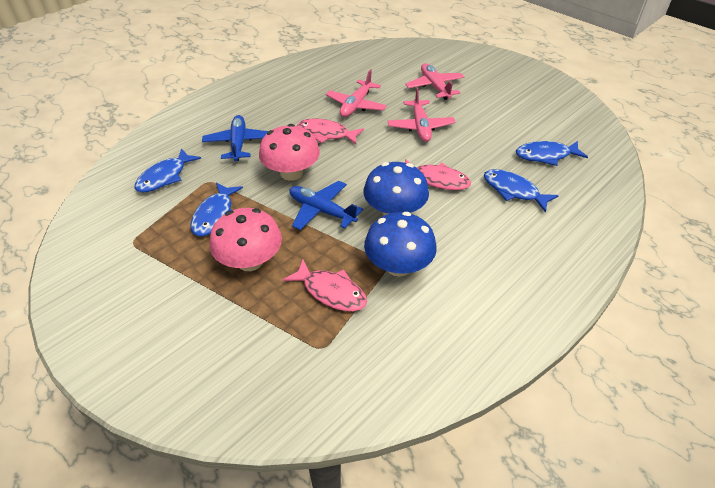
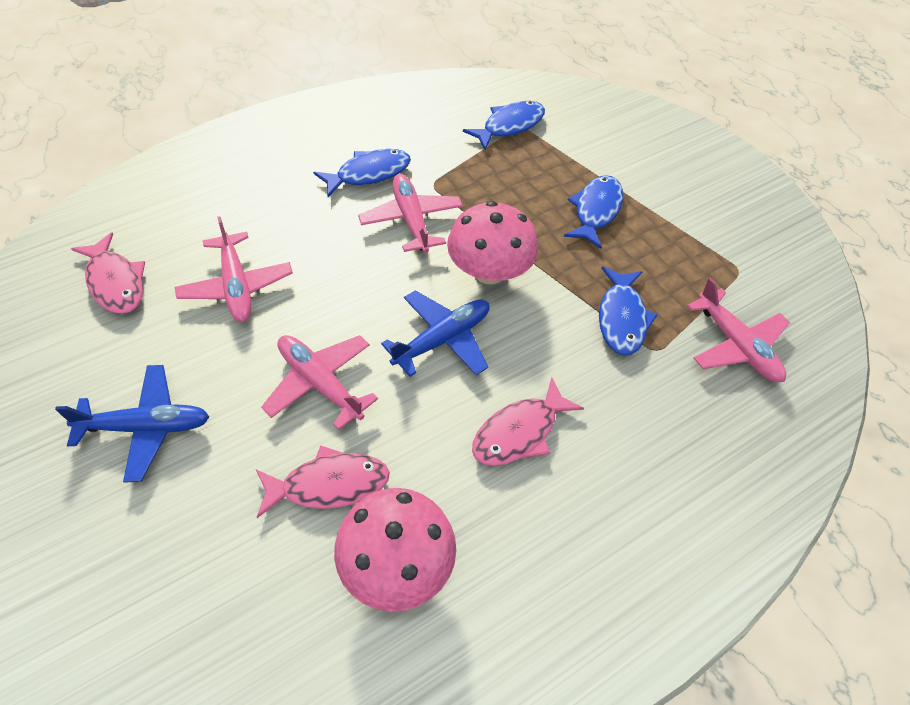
blue mushroom: 2 -> 0
pink plane: 3 -> 4

